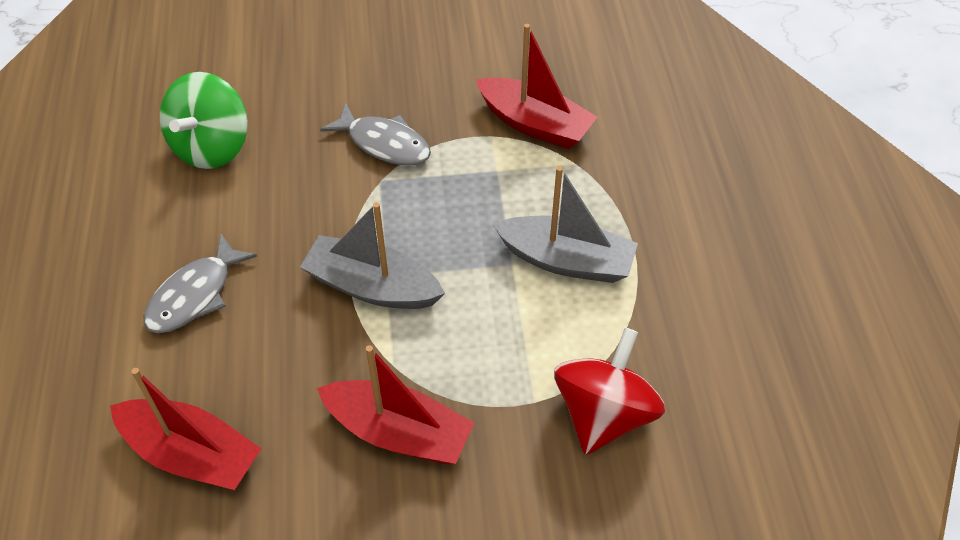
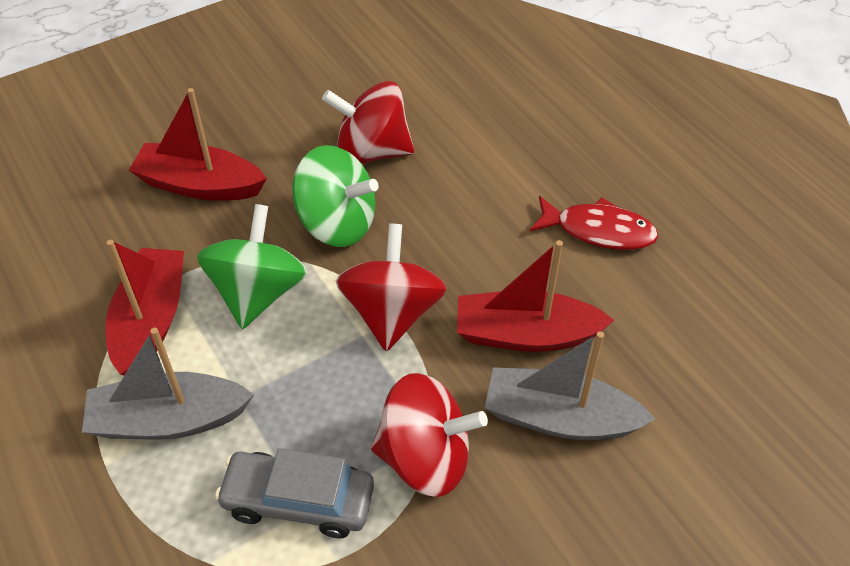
green spinning top: 1 -> 2
grey car: 0 -> 1
grey fish: 2 -> 0
red fish: 0 -> 1
red spinning top: 1 -> 3

